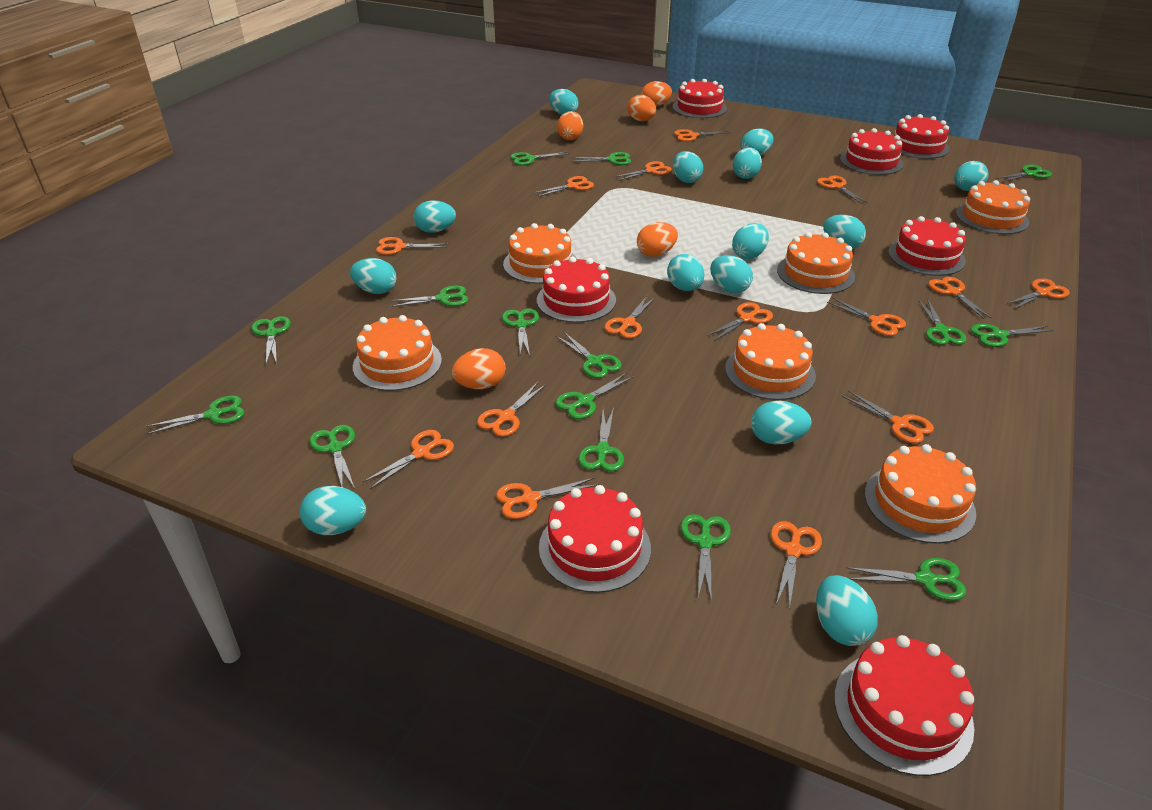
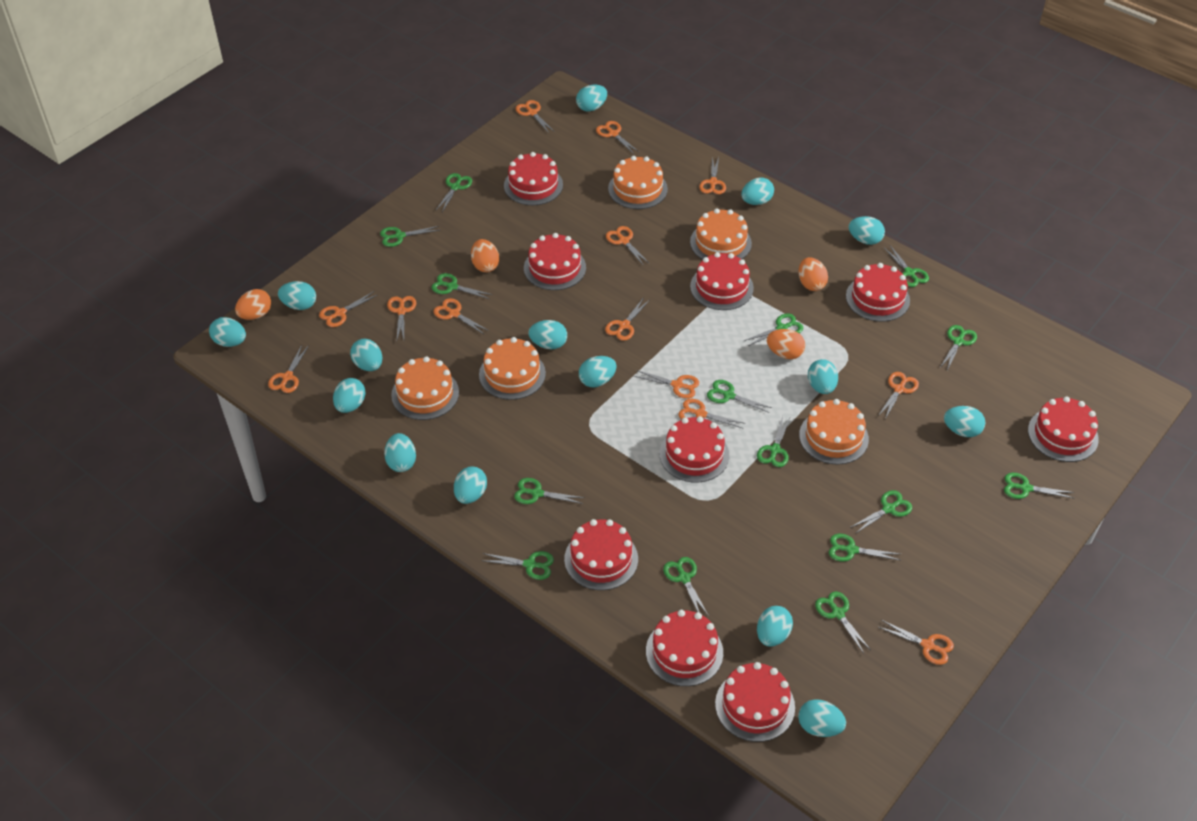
orange cake: 6 -> 5
orange egg: 5 -> 4
orange scissors: 15 -> 13
red cake: 7 -> 9
turquoise egg: 14 -> 15

